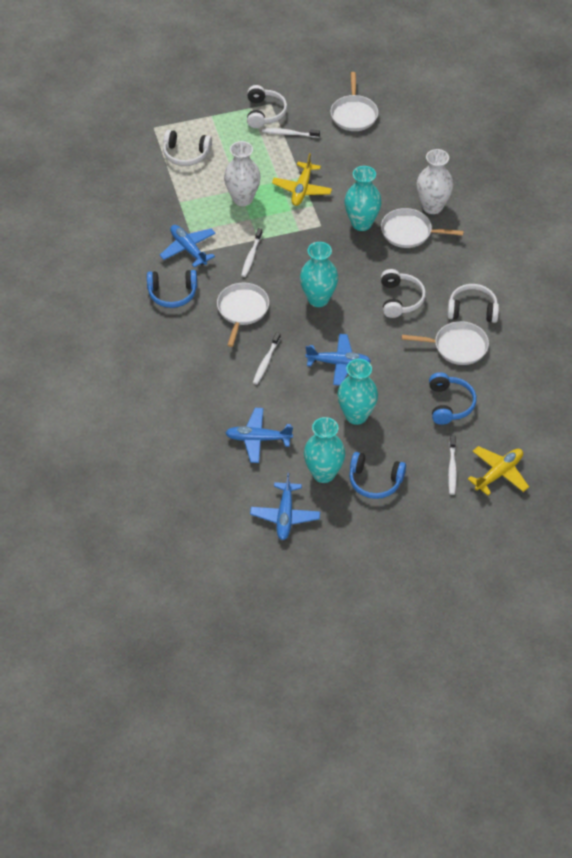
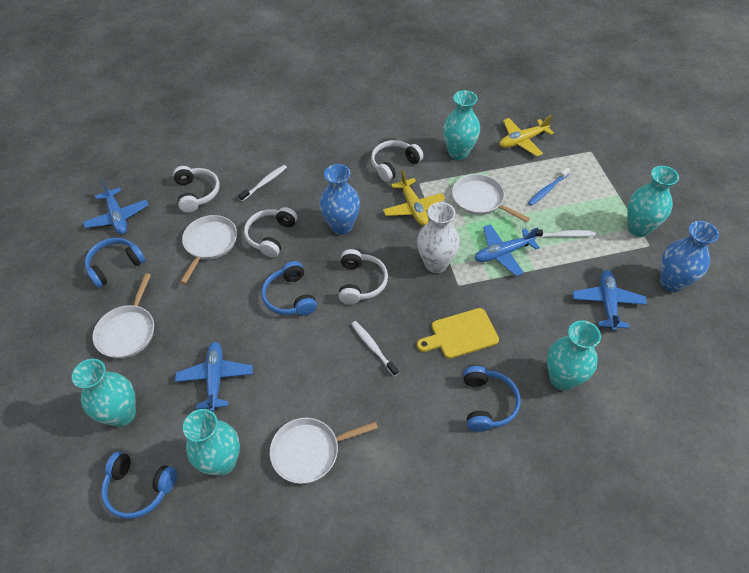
blue headphones: 3 -> 4
blue toothbrush: 0 -> 1
blue vase: 0 -> 2
turquoise vase: 4 -> 5
white toothbrush: 4 -> 3
white vase: 2 -> 1
yellow cutting board: 0 -> 1

